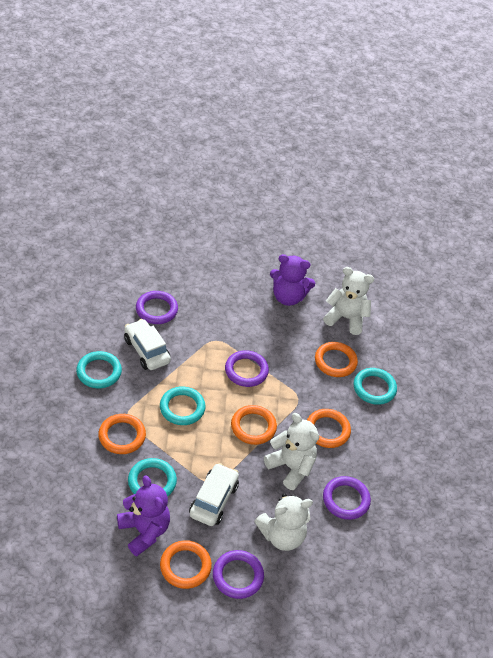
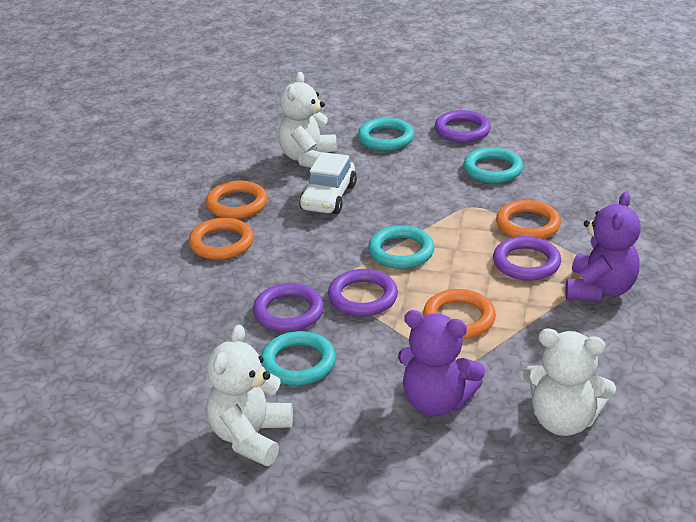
orange ring: 5 -> 4
white car: 2 -> 1

